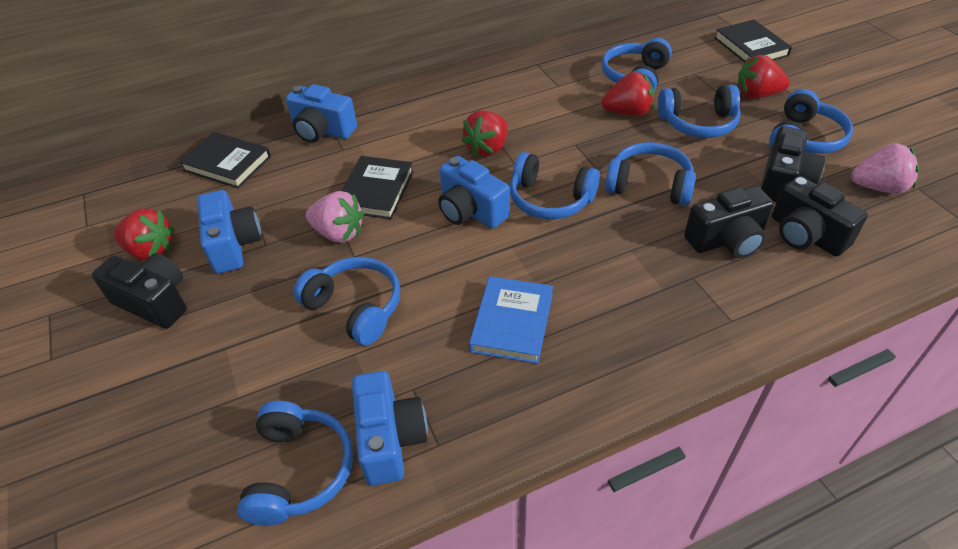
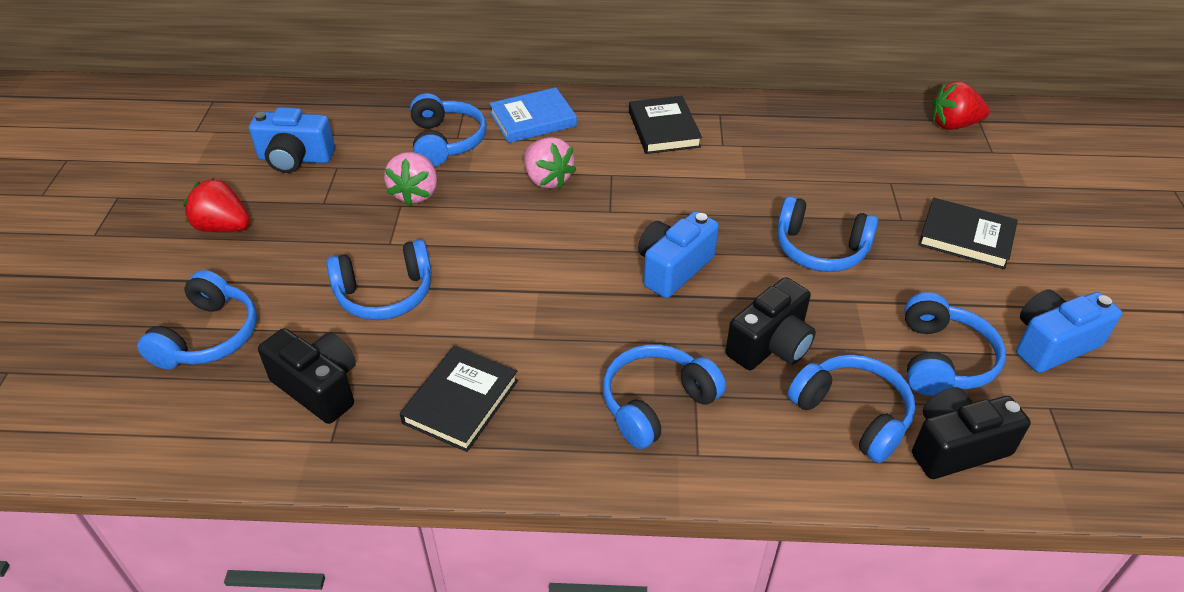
black camera: 4 -> 3
blue camera: 4 -> 3
red strawberry: 4 -> 2

